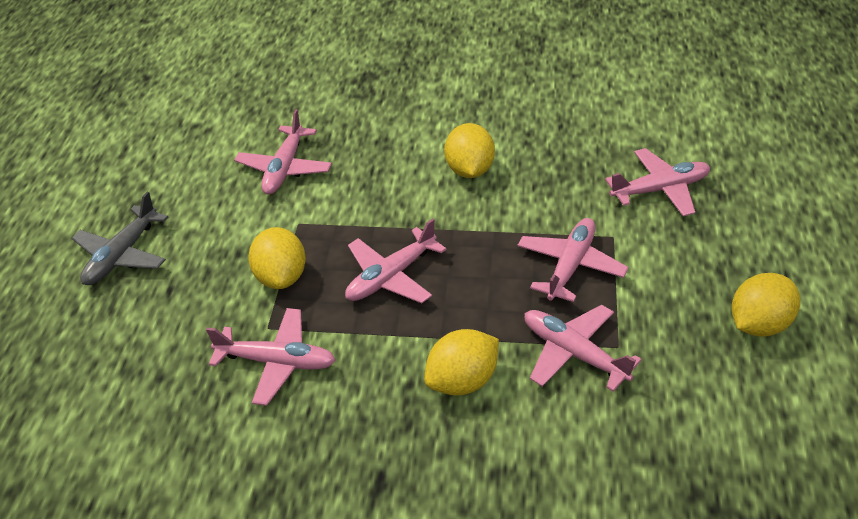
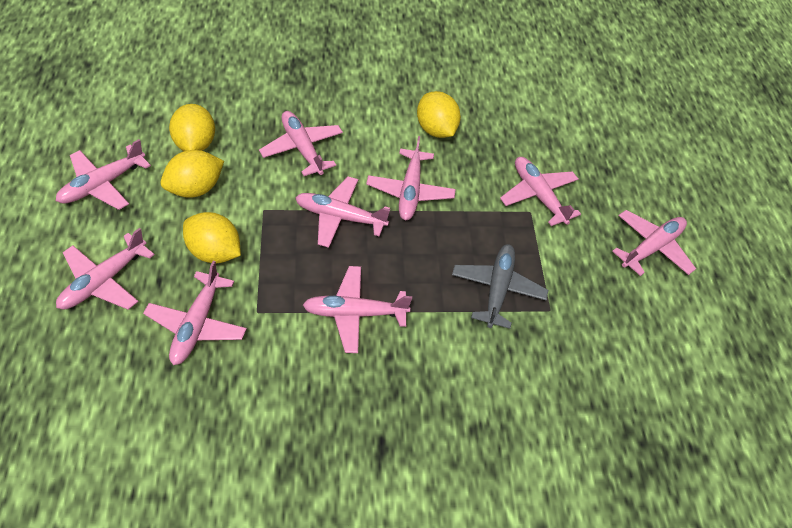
pink plane: 6 -> 9

